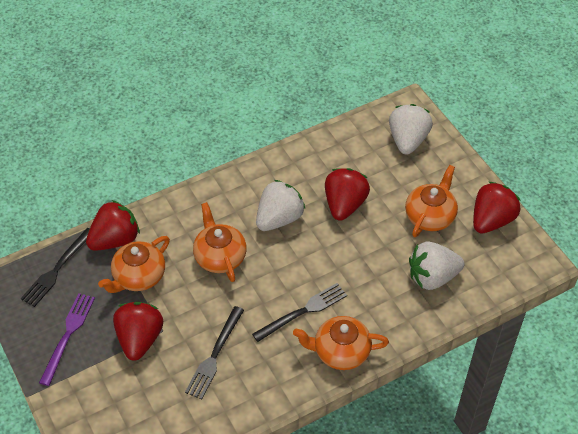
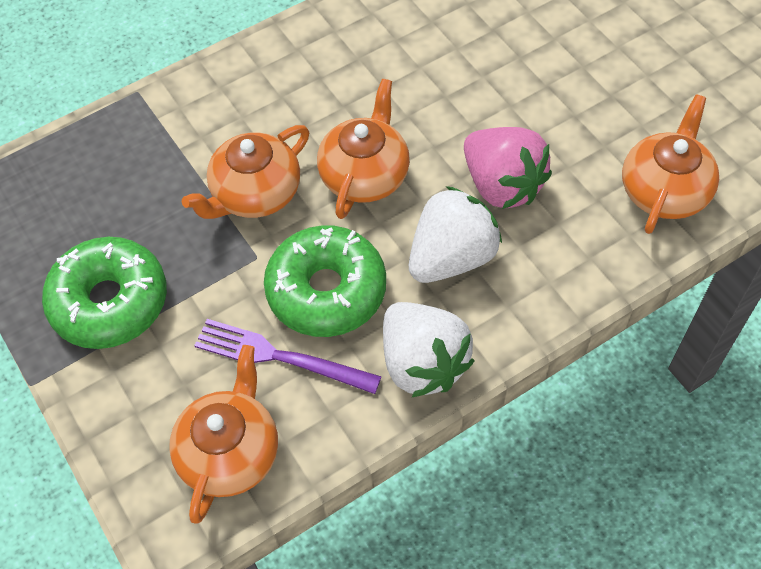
black fork: 3 -> 0
green donut: 0 -> 2
pink strawberry: 0 -> 1
red strawberry: 4 -> 0
white strawberry: 3 -> 2

